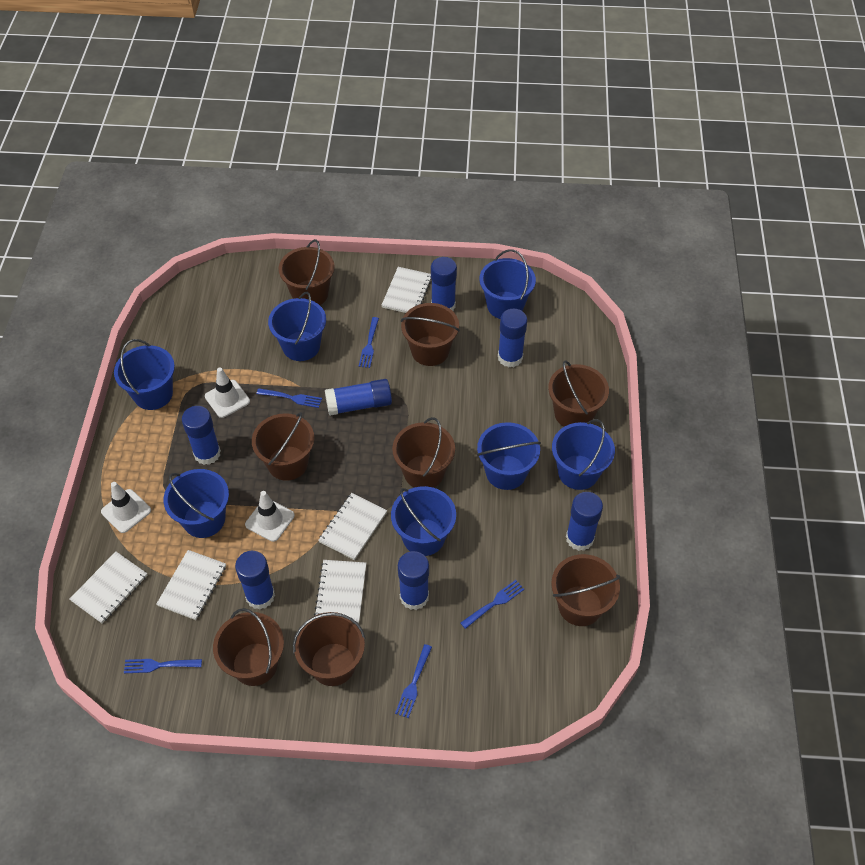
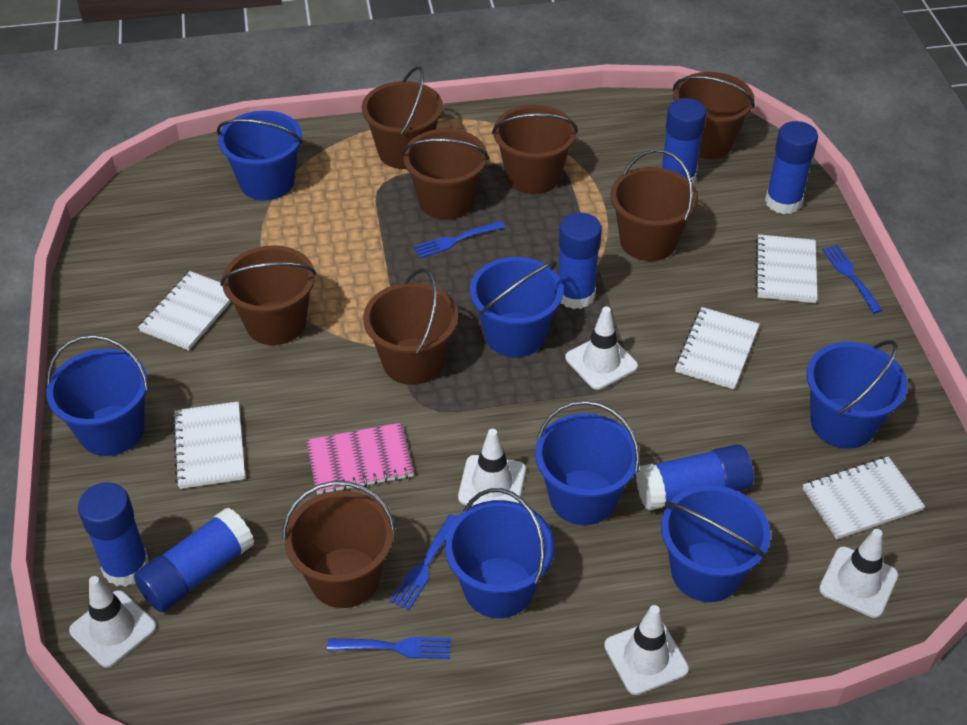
blue fork: 5 -> 4
blue glue stick: 7 -> 6
pink notebook: 0 -> 1
white traffic cone: 3 -> 5

